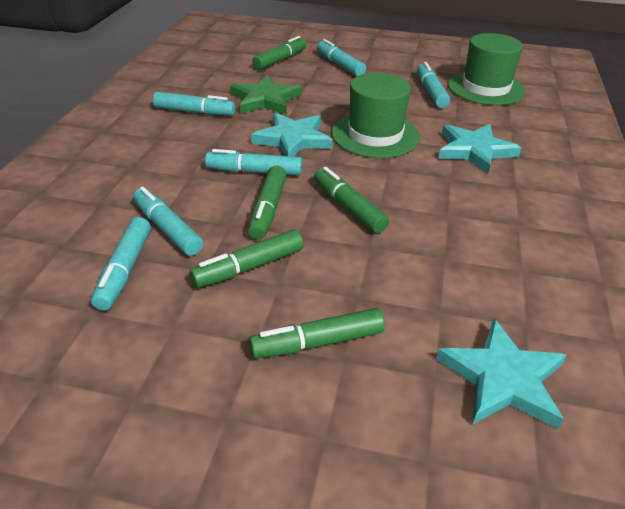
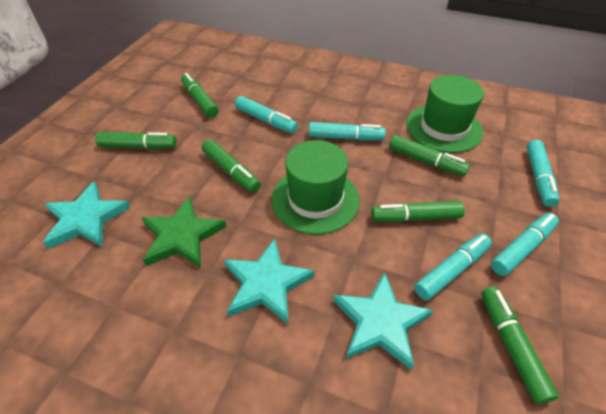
green marker: 5 -> 6
turquoise marker: 6 -> 5

